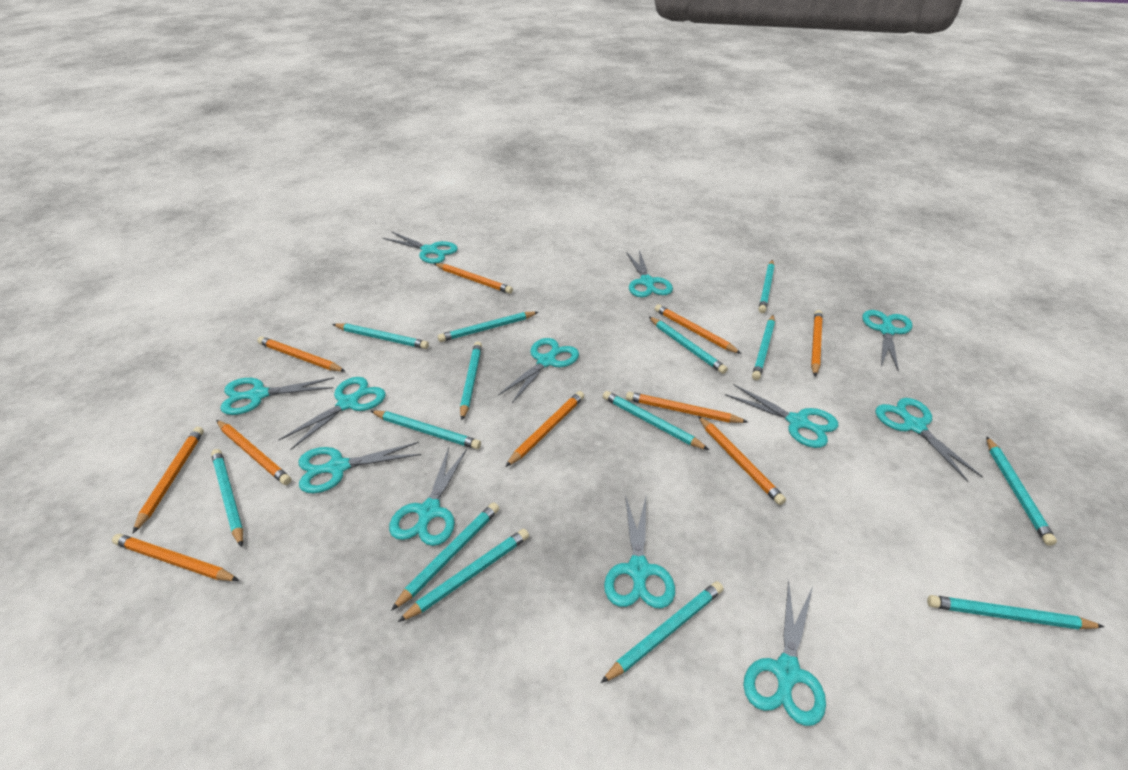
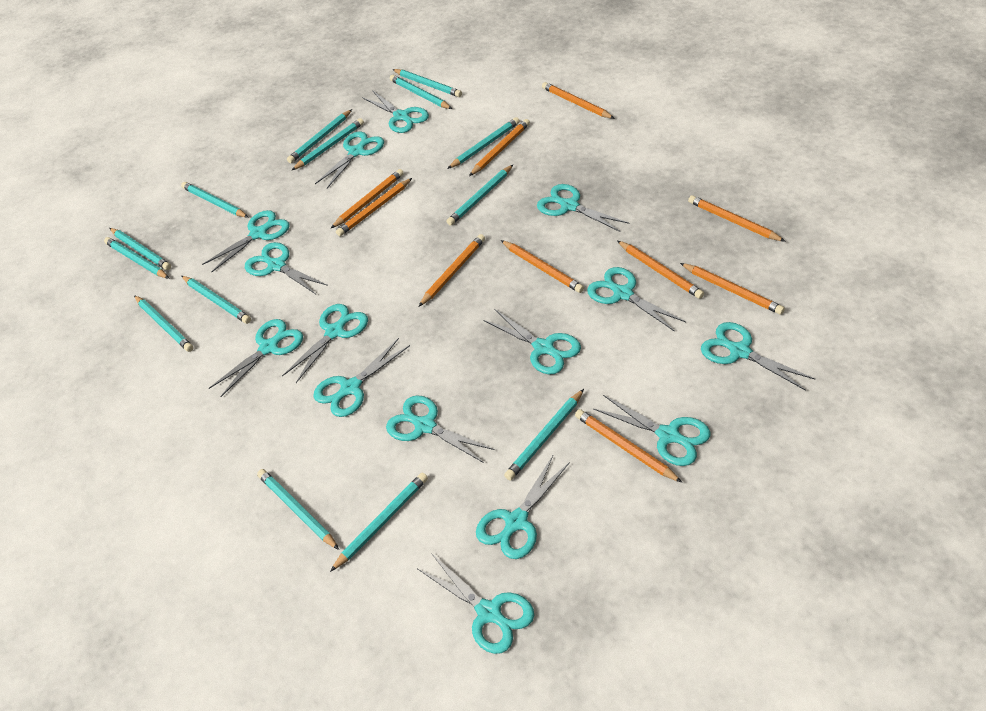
turquoise scissors: 12 -> 15

